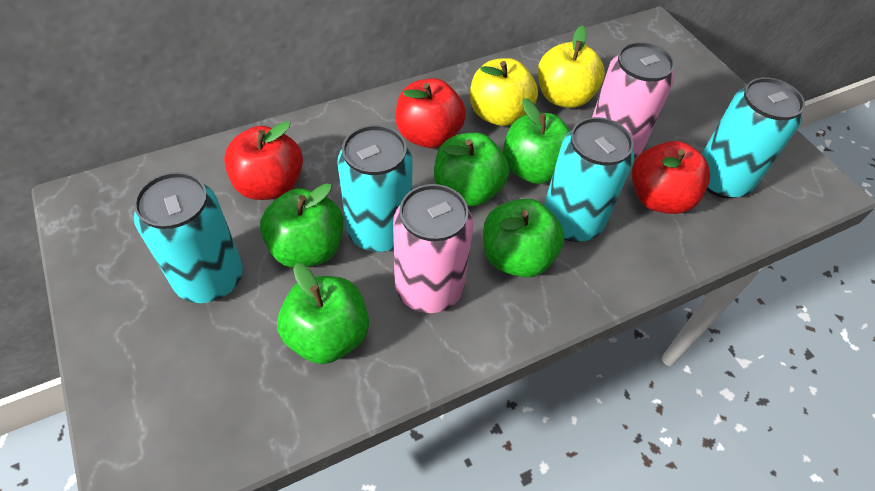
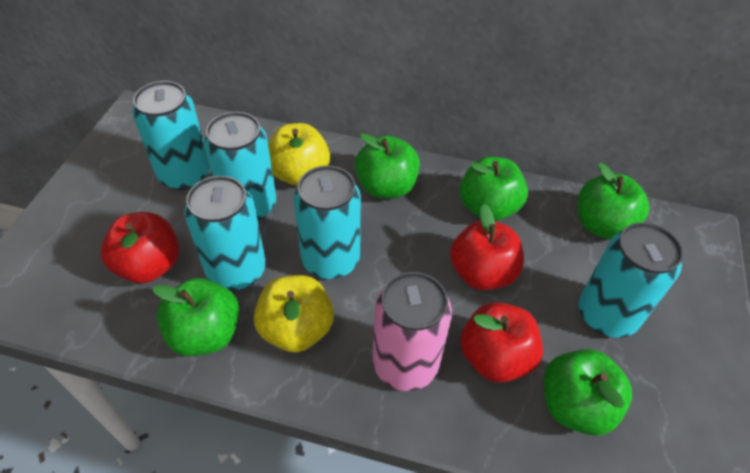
pink can: 2 -> 1
turquoise can: 4 -> 5

